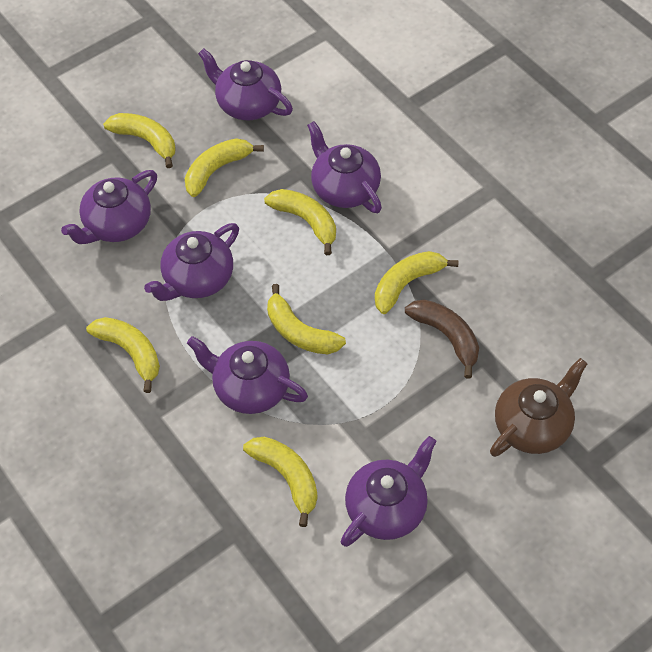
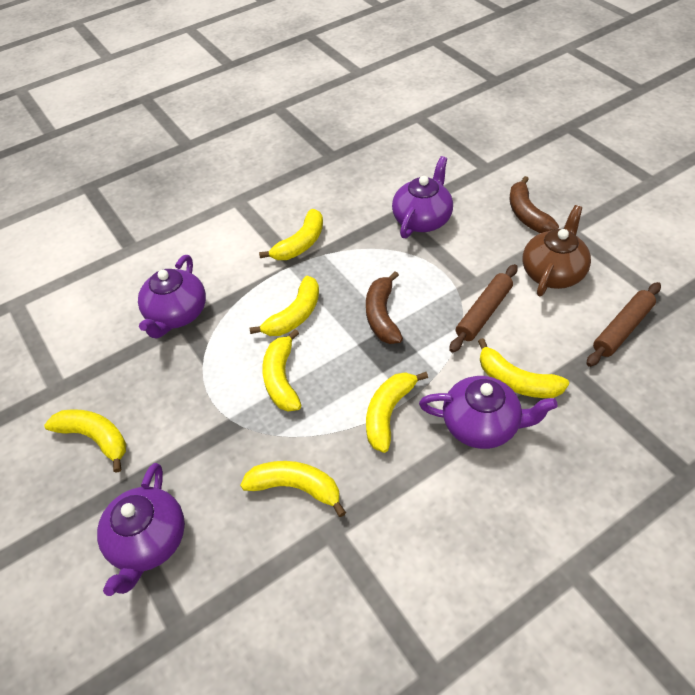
brown banana: 1 -> 2
brown rolling pin: 0 -> 2
purple teapot: 6 -> 4

